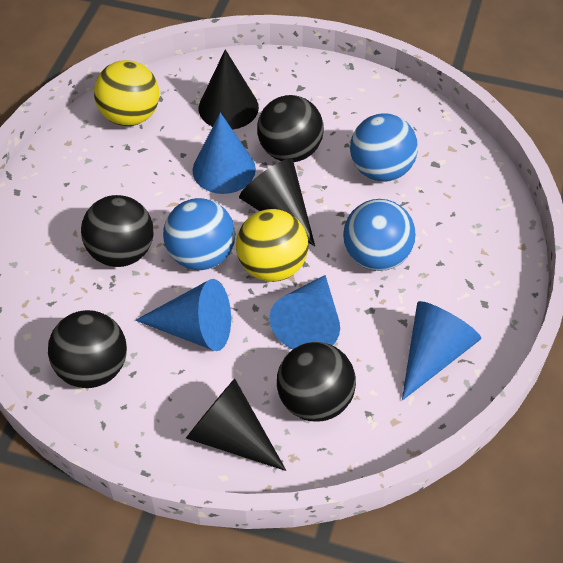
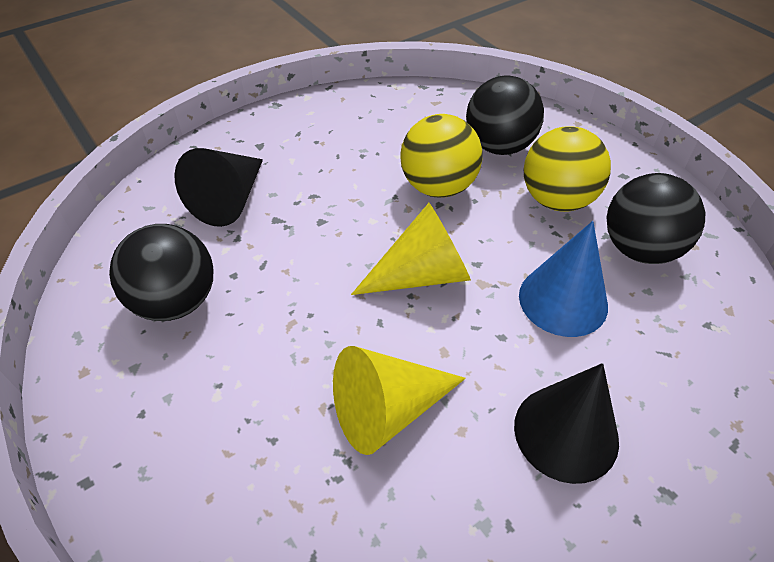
black ball: 4 -> 3
black cone: 3 -> 2
blue ball: 3 -> 0
blue cone: 4 -> 1
yellow cone: 0 -> 2

